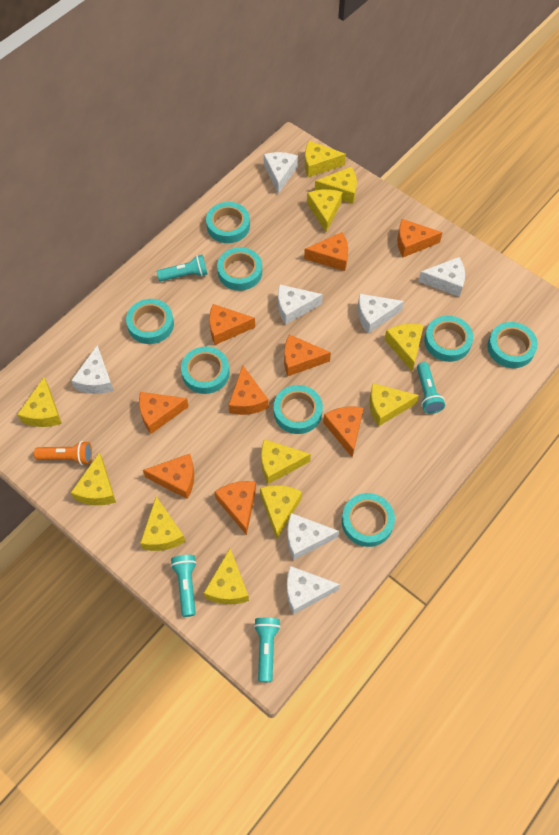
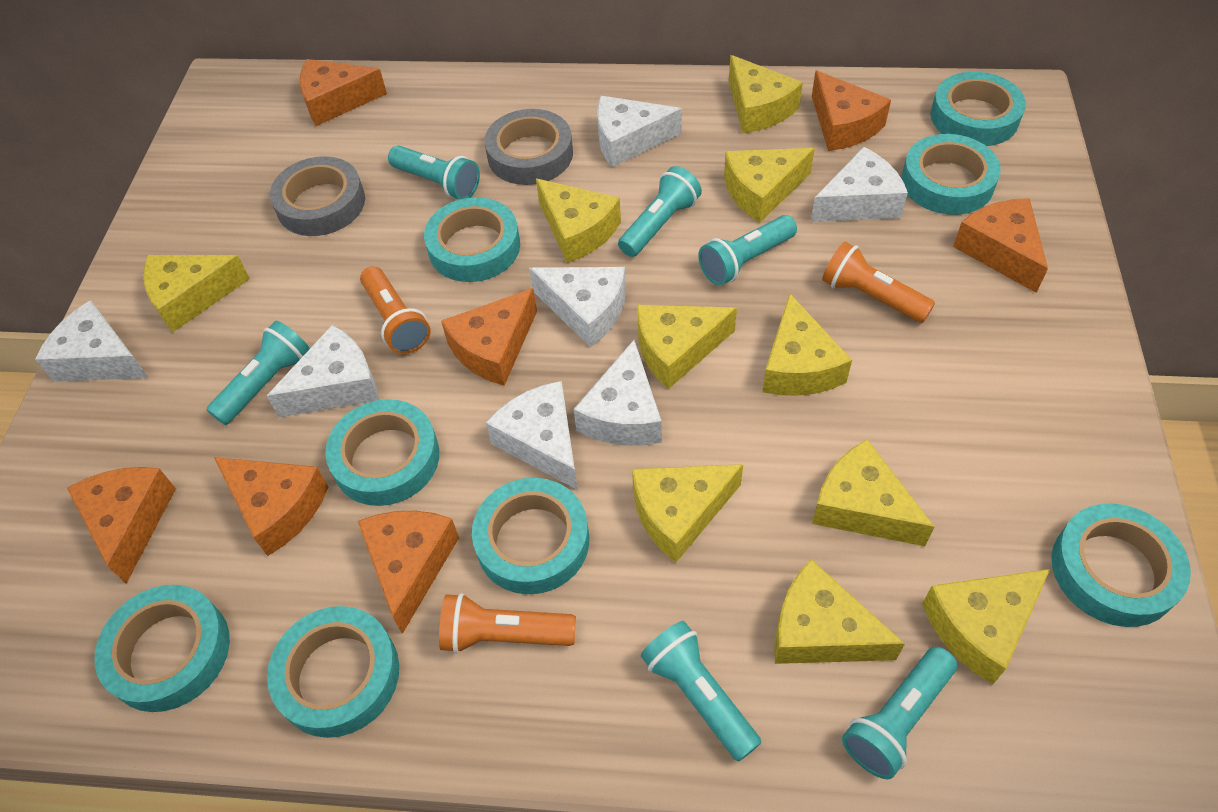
grey tape: 0 -> 2
orange cheese: 9 -> 7
orange flashlight: 1 -> 3
turquoise flashlight: 4 -> 6
yellow cheese: 11 -> 10

